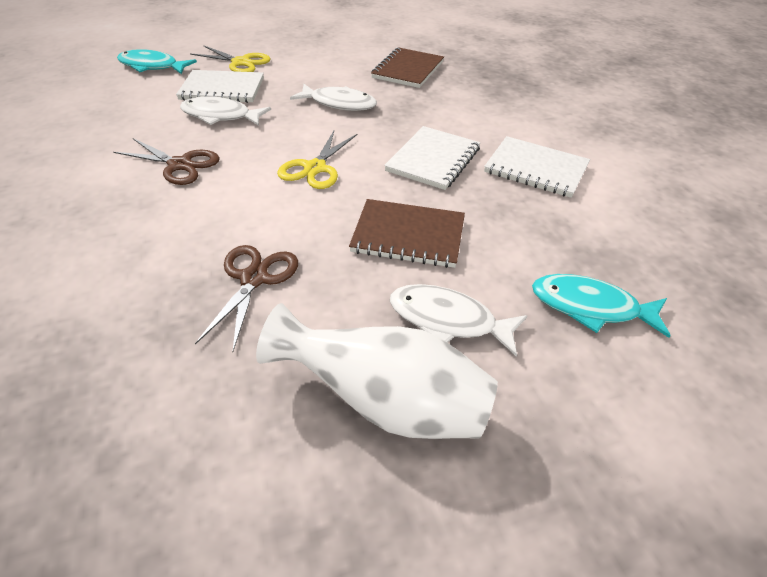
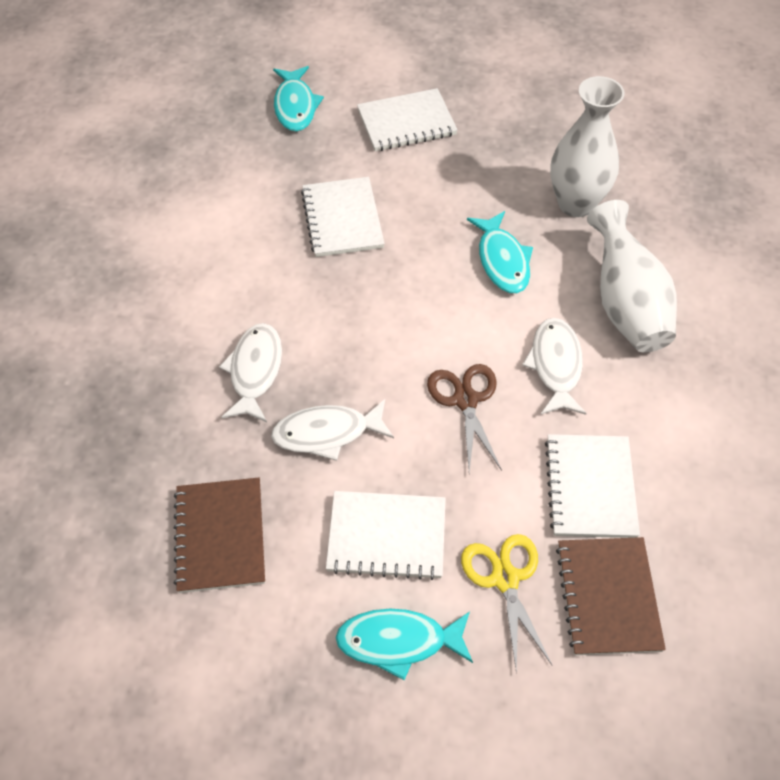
brown scissors: 2 -> 1
turquoise fish: 2 -> 3
white notebook: 3 -> 4
white vase: 1 -> 2
yellow scissors: 2 -> 1

